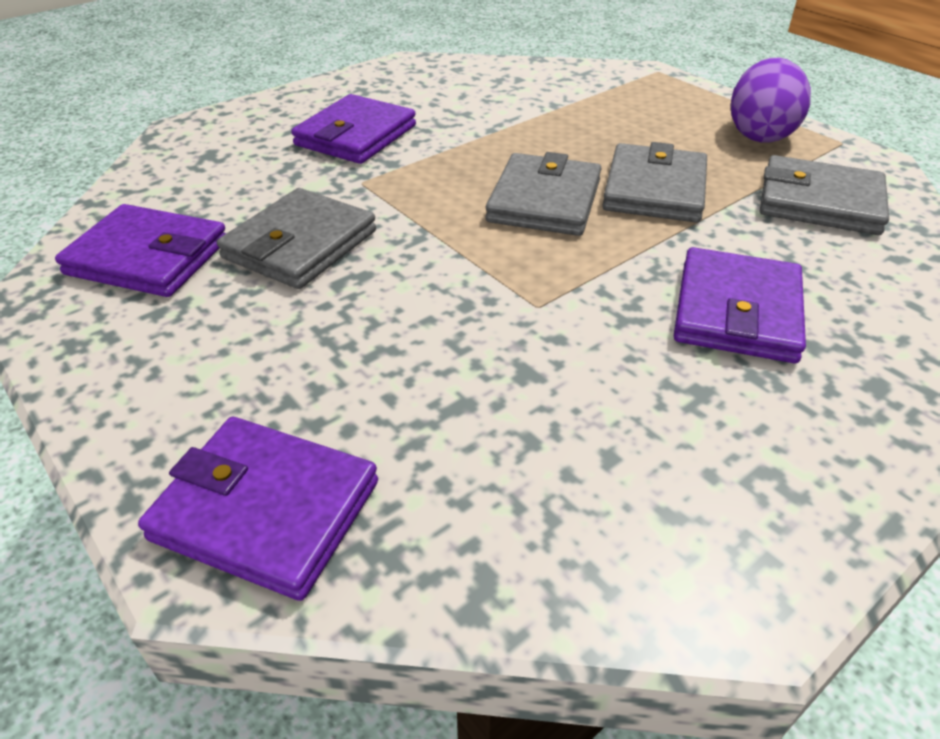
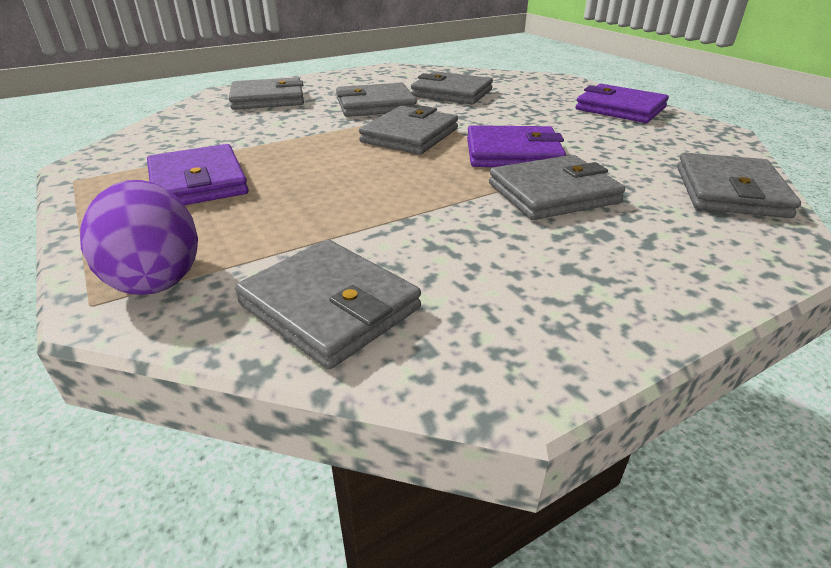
grey wallet: 4 -> 7
purple wallet: 4 -> 3

